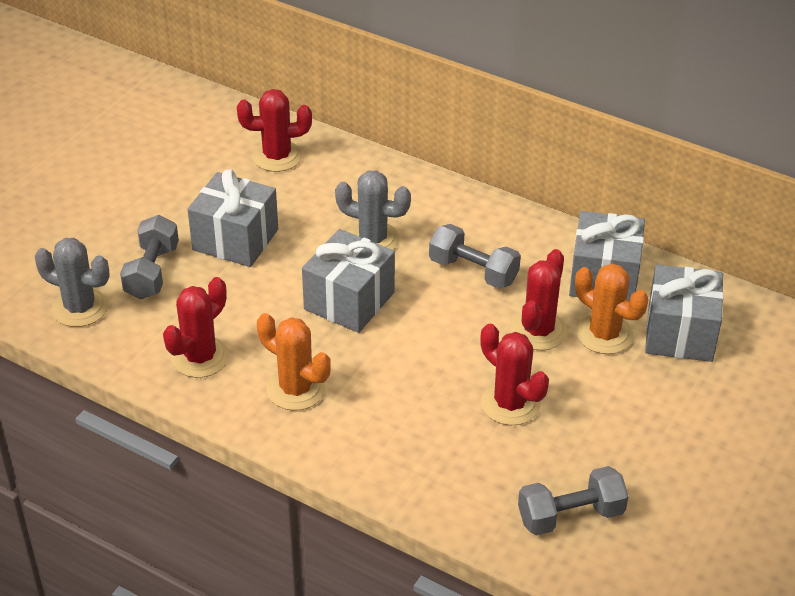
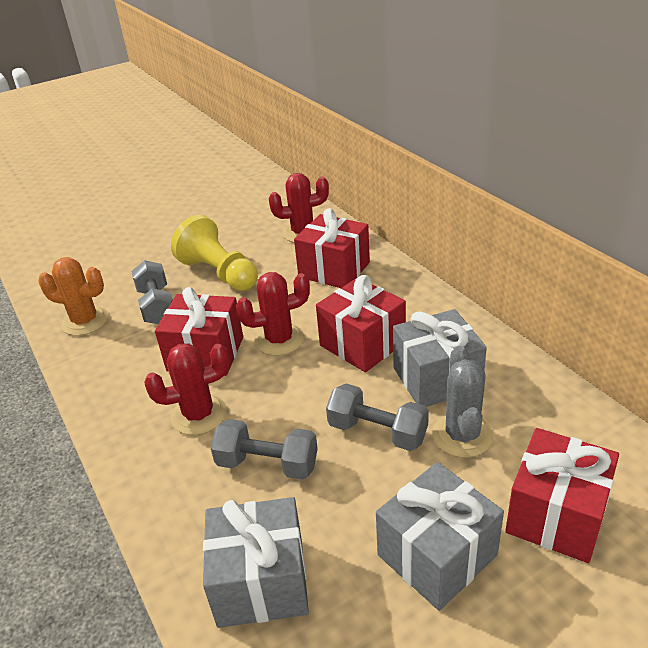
grey cactus: 2 -> 1
grey gift: 4 -> 3
orange cactus: 2 -> 1
red cactus: 4 -> 3
red gift: 0 -> 4
yellow pawn: 0 -> 1

